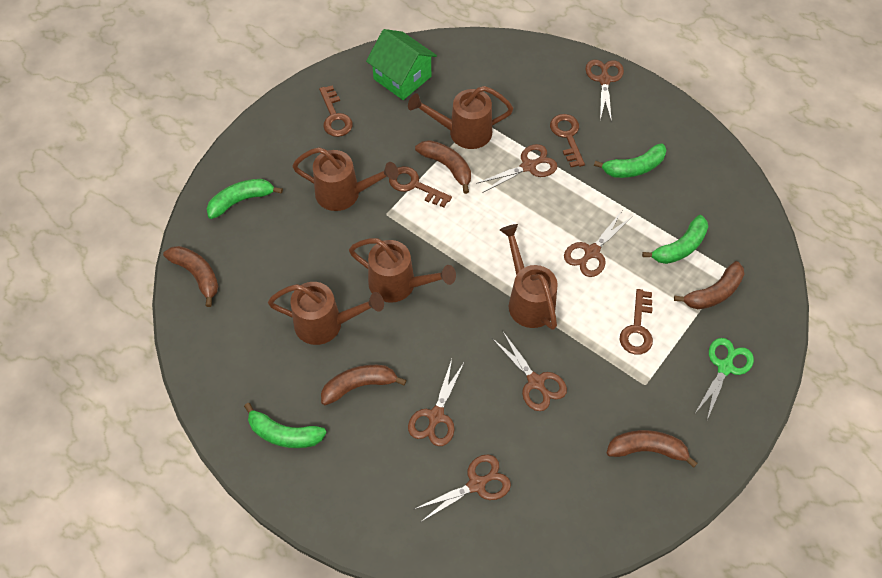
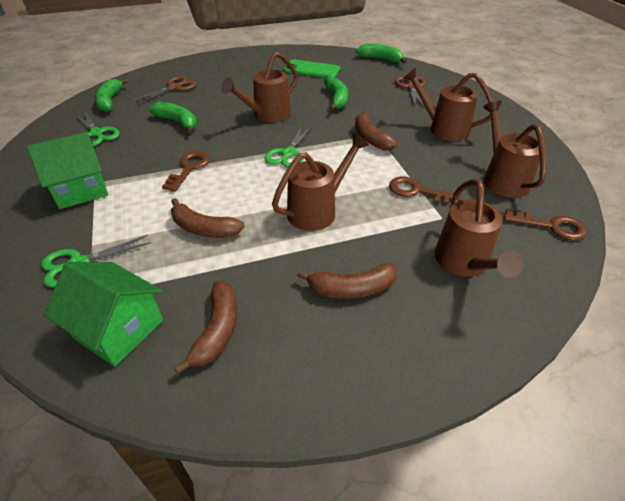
brown banana: 5 -> 4
brown key: 4 -> 3
brown scissors: 6 -> 2
green house: 1 -> 2
green phone: 0 -> 1
green scissors: 1 -> 3

